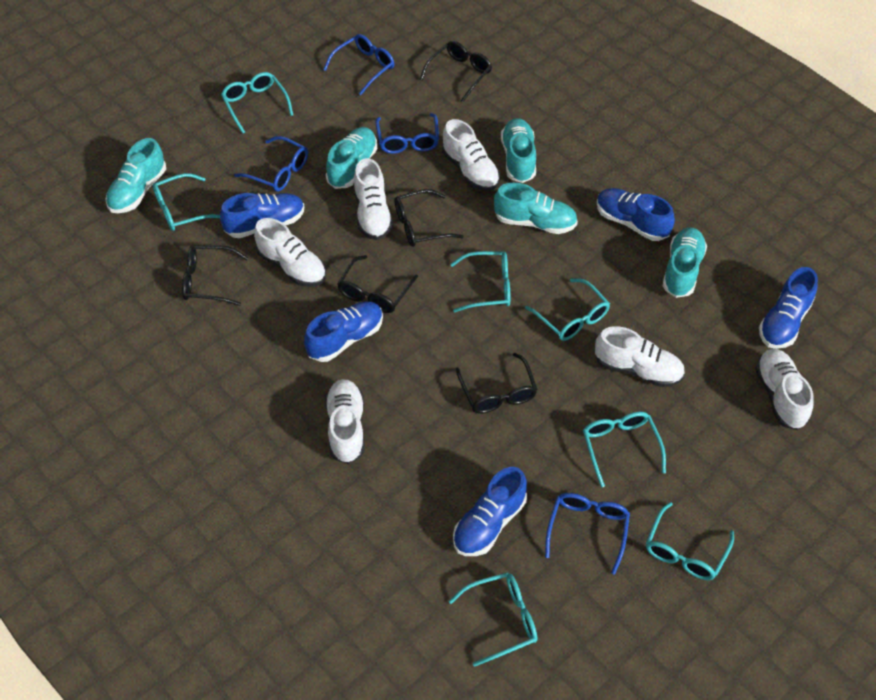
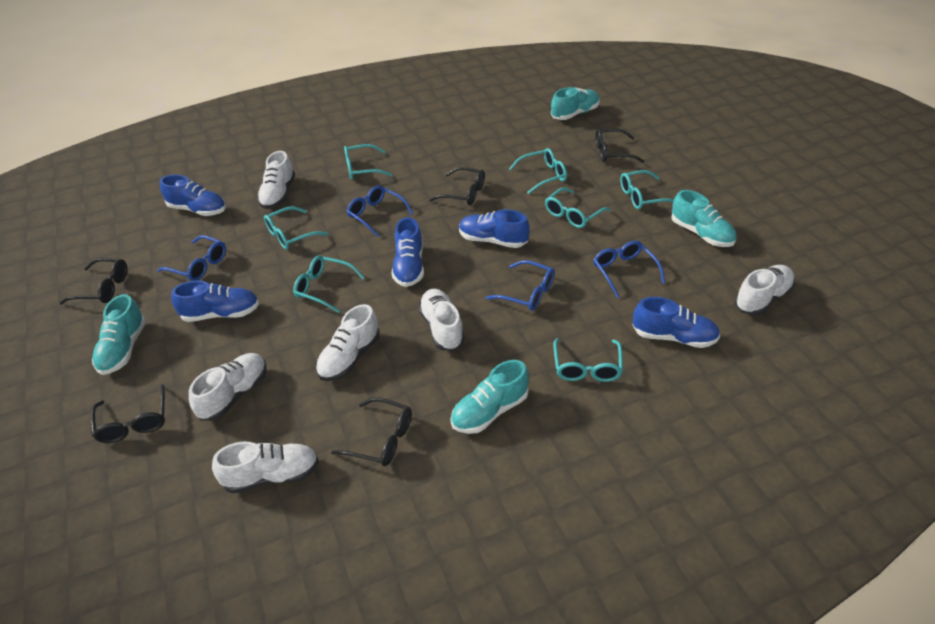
turquoise shoe: 5 -> 4

